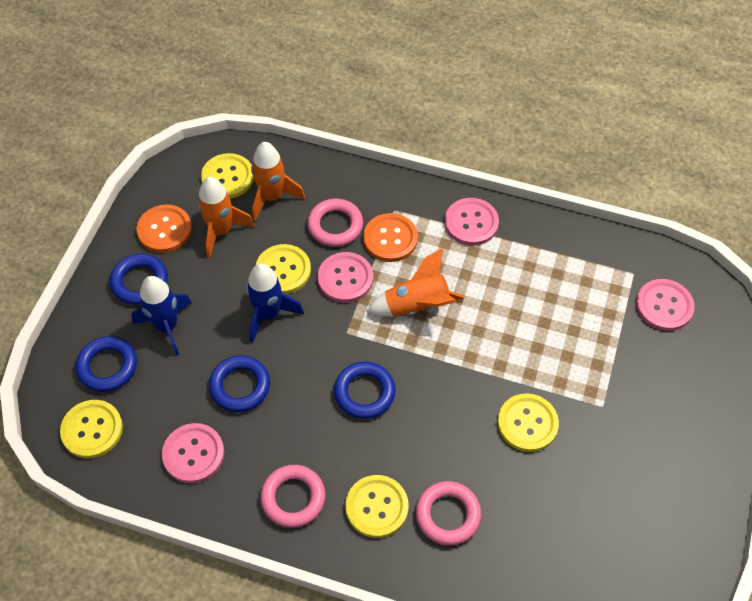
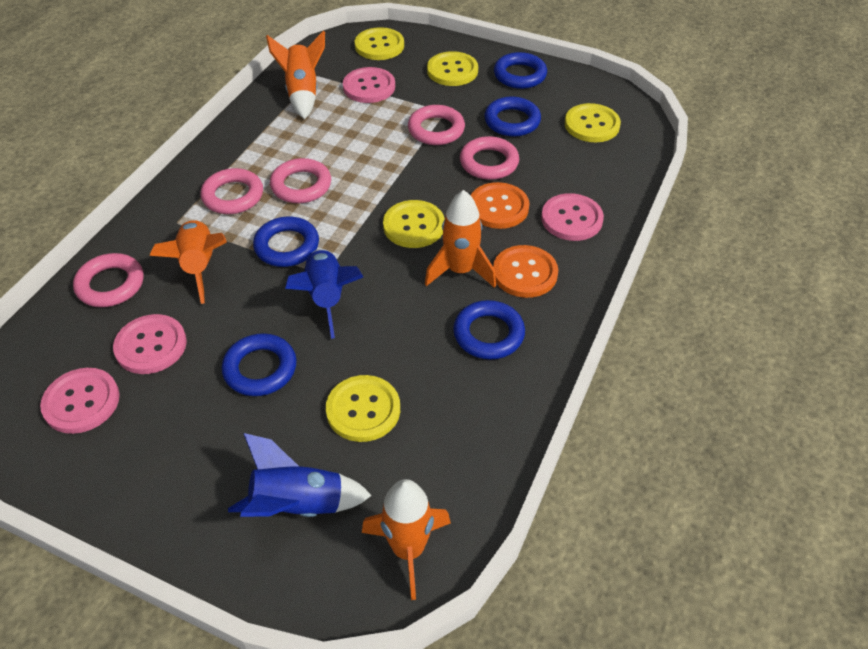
blue ring: 4 -> 5
orange rocket: 3 -> 4
pink ring: 3 -> 5

